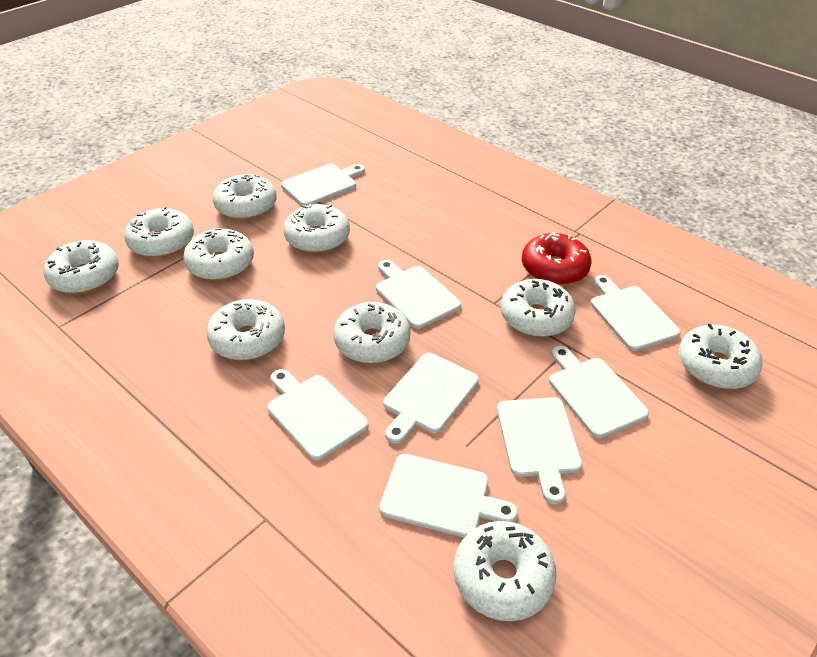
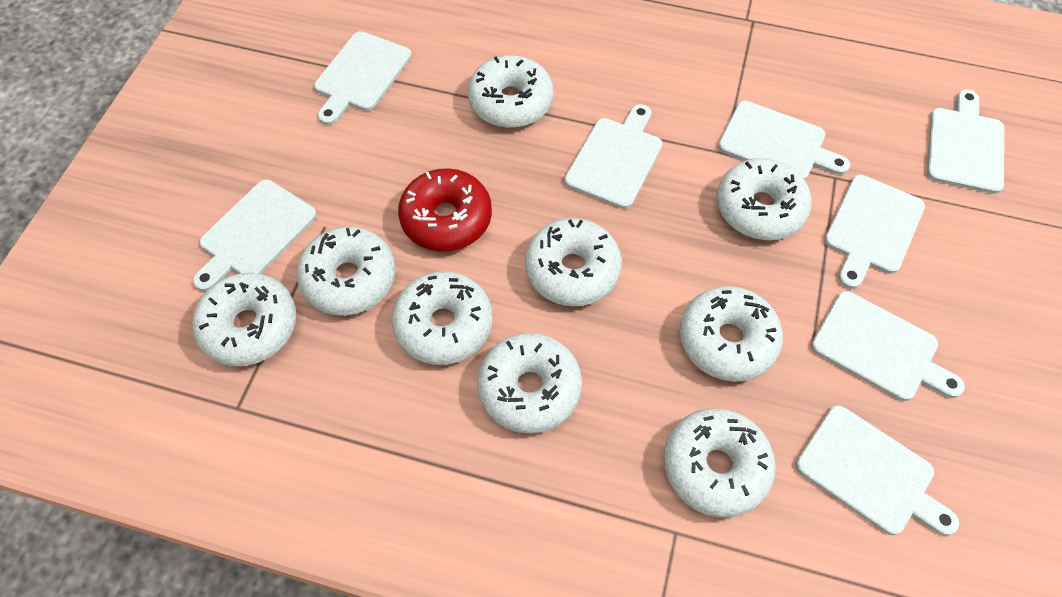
white donut: 10 -> 9

